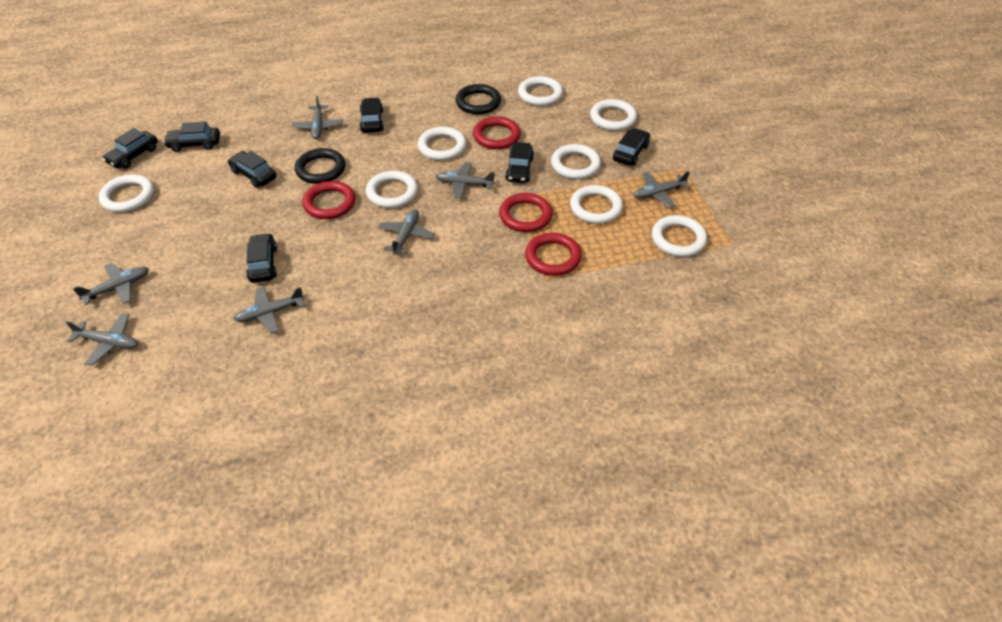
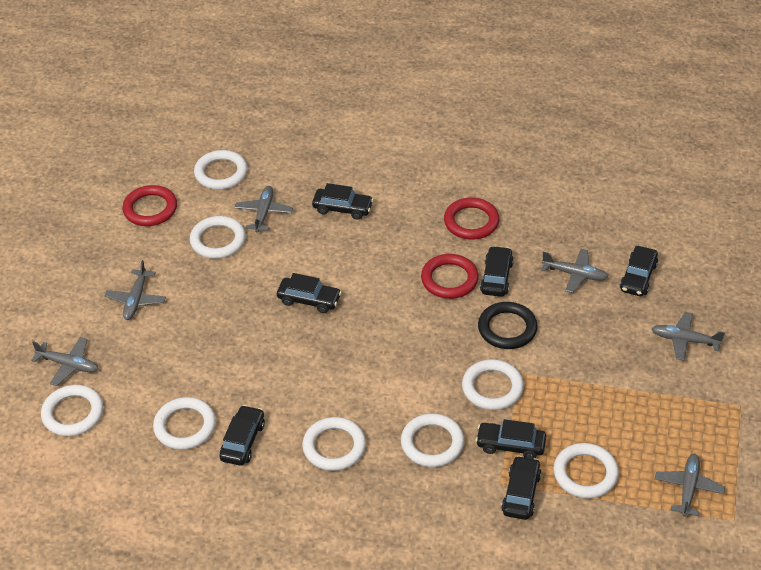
black ring: 2 -> 1
grey plane: 7 -> 6
red ring: 4 -> 3

